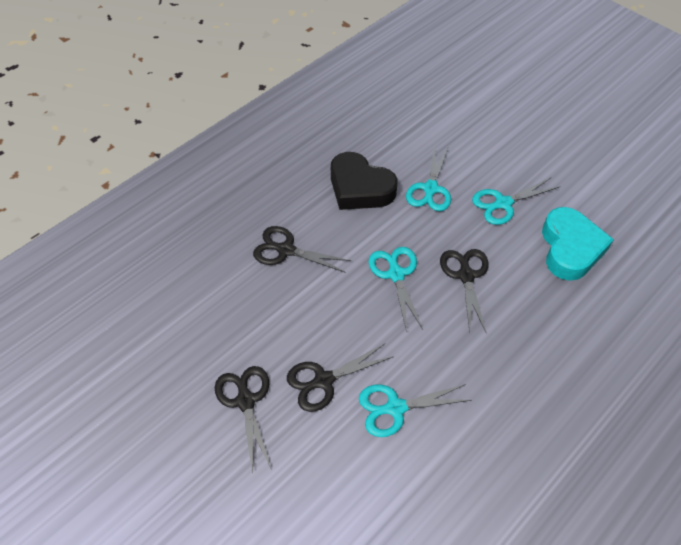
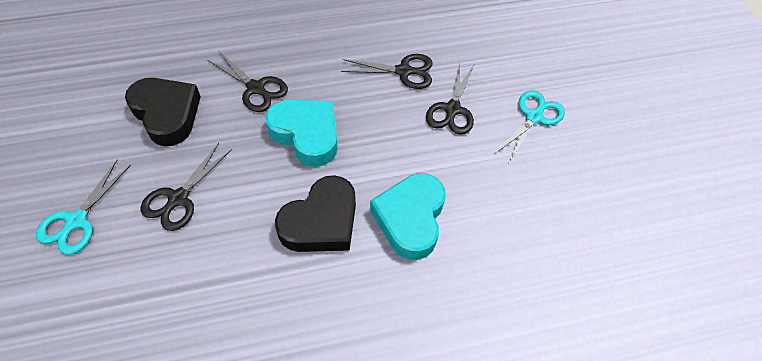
black heart: 1 -> 2
turquoise heart: 1 -> 2
turquoise scissors: 4 -> 2

